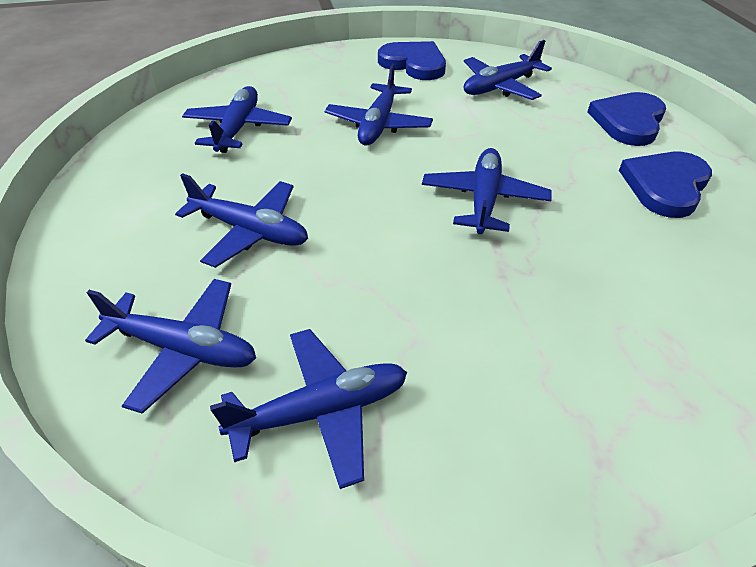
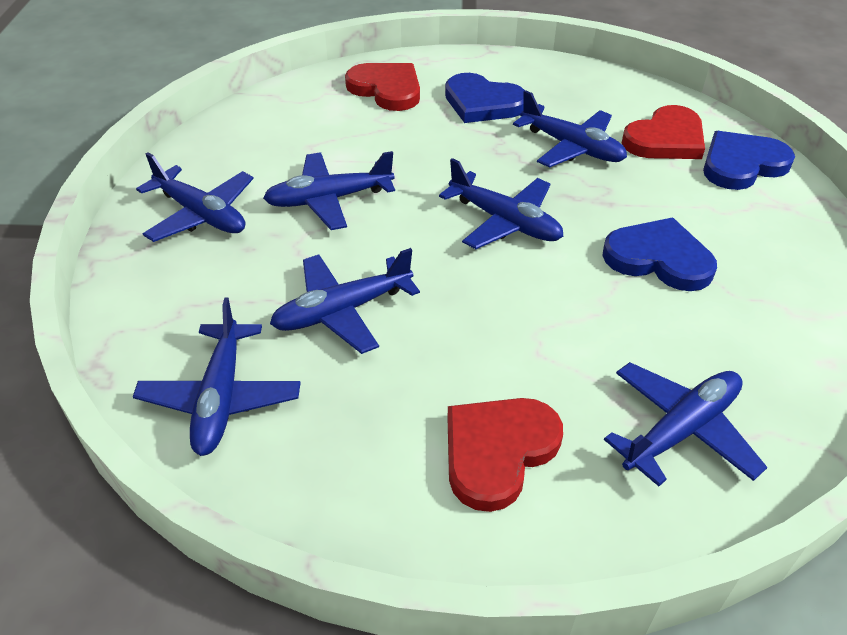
red heart: 0 -> 3

